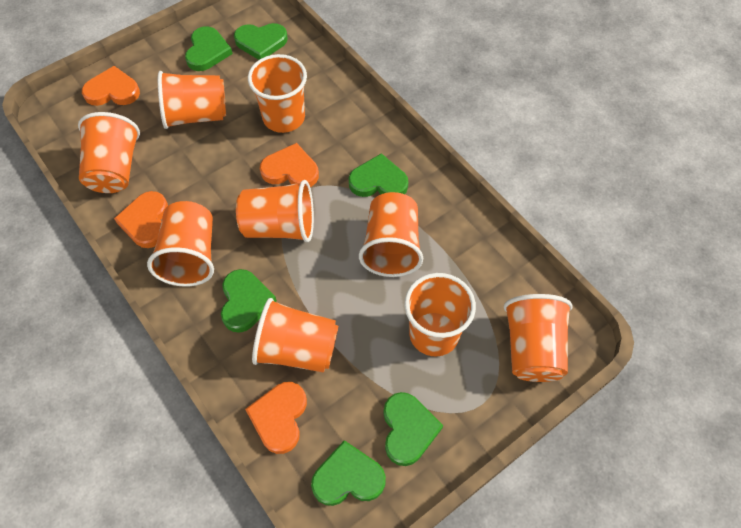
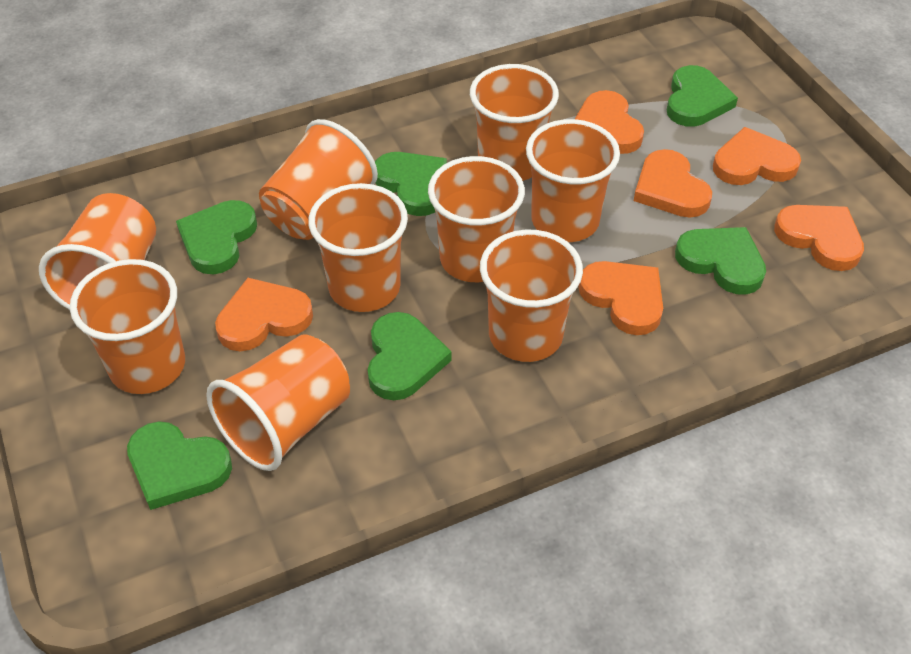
orange heart: 4 -> 6

